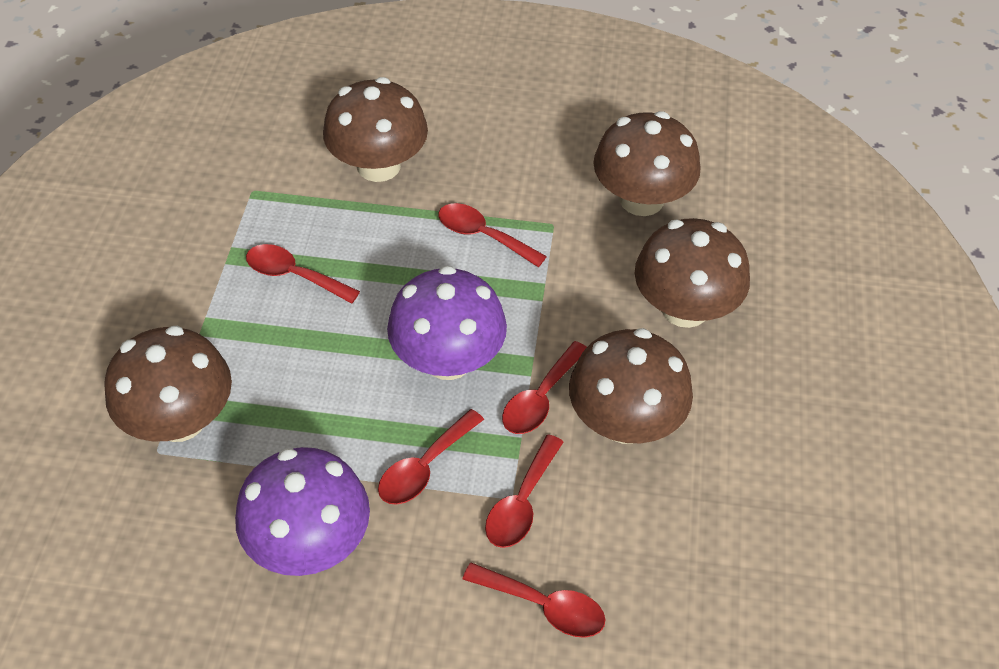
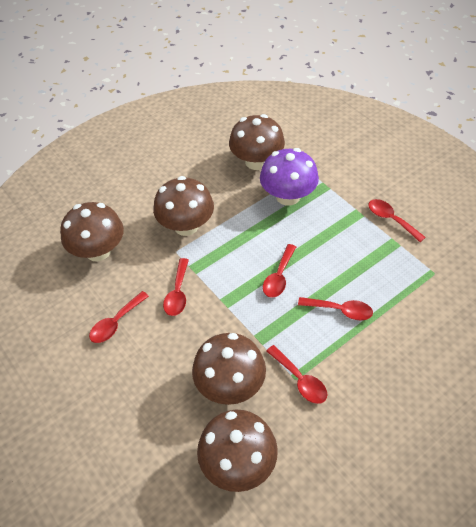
purple mushroom: 2 -> 1

